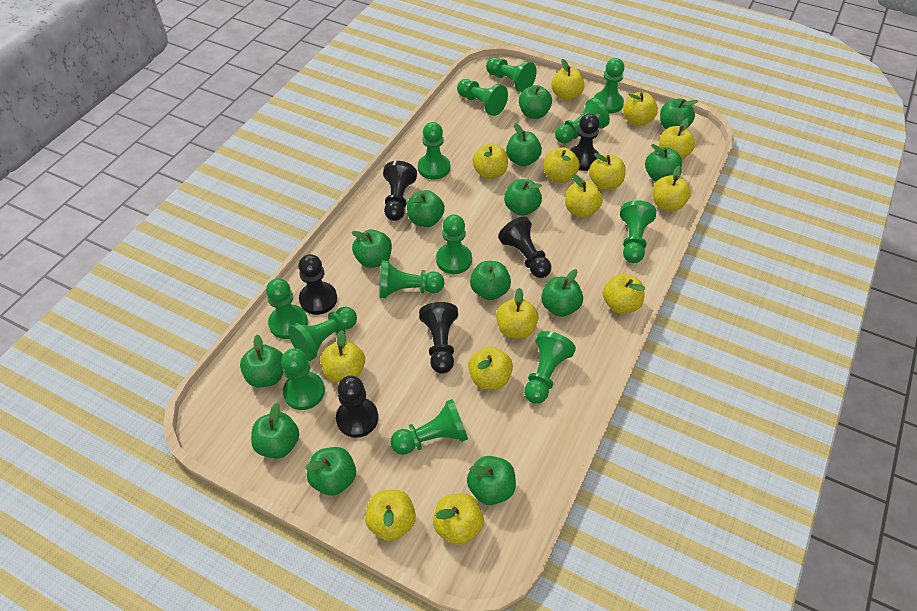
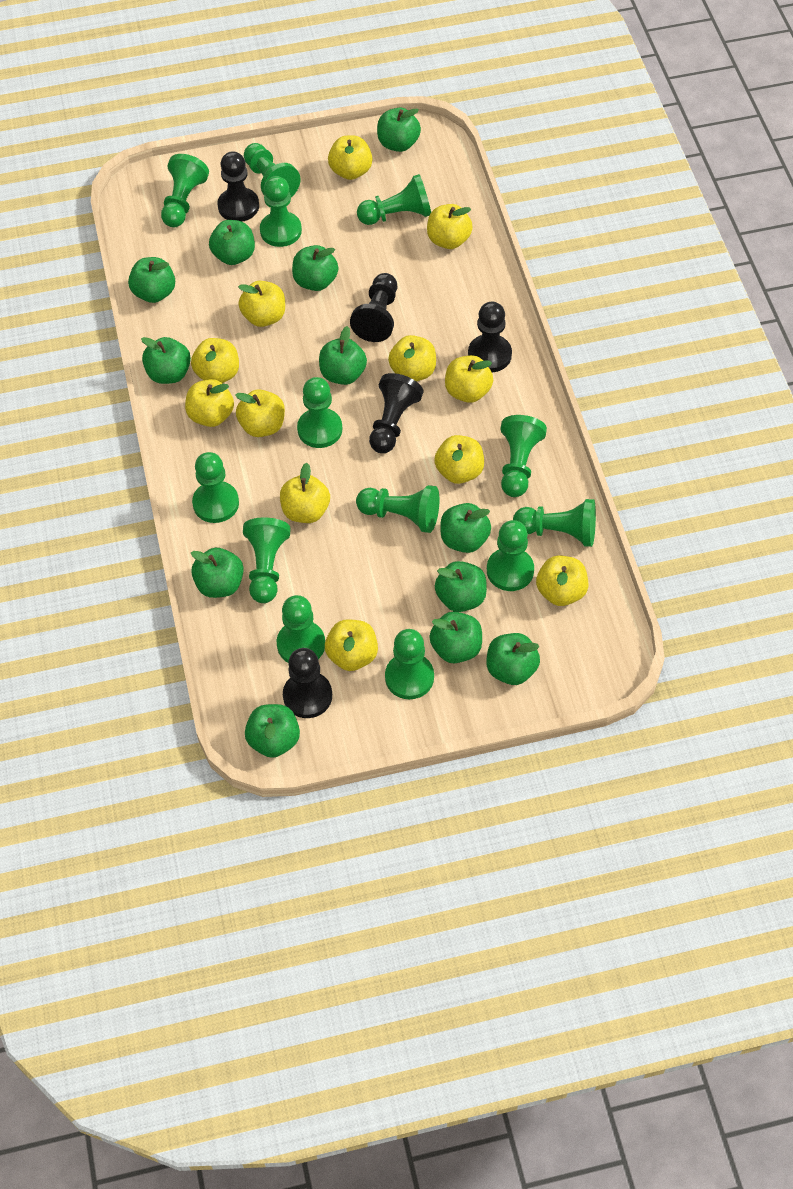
black pawn: 6 -> 5
green apple: 13 -> 12
yellow apple: 14 -> 12

